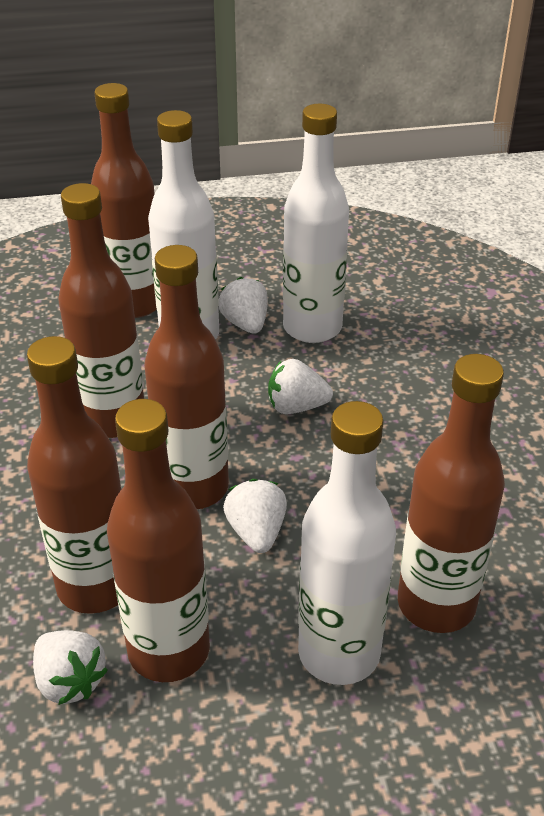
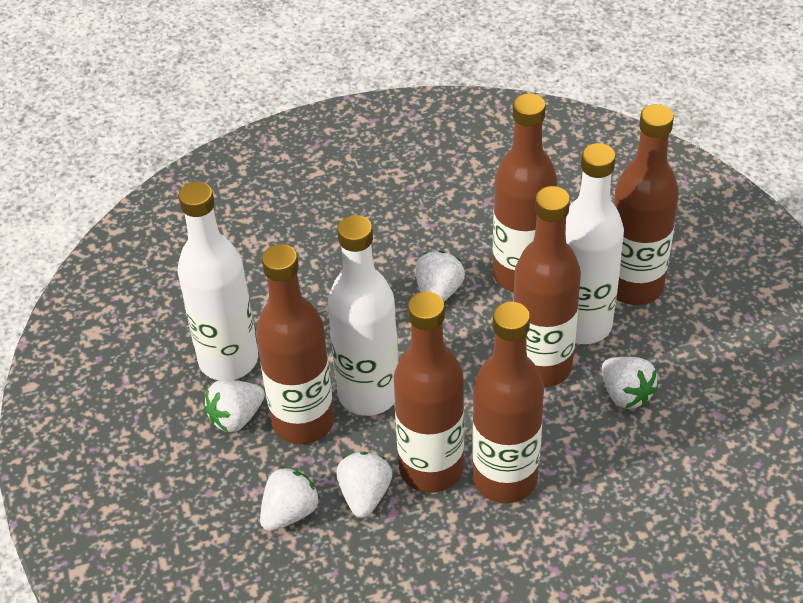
white strawberry: 4 -> 5

